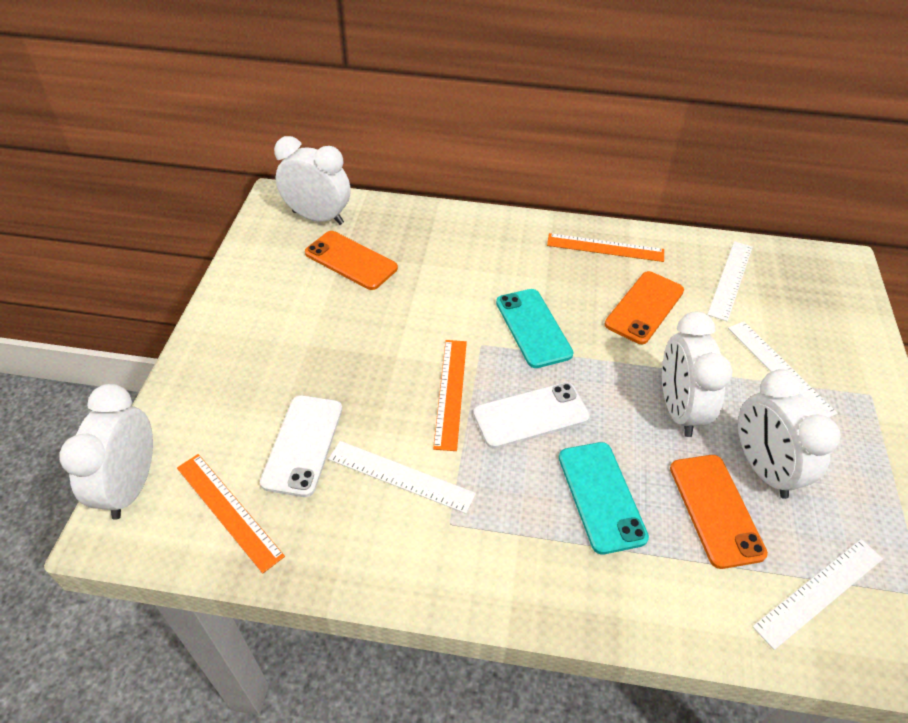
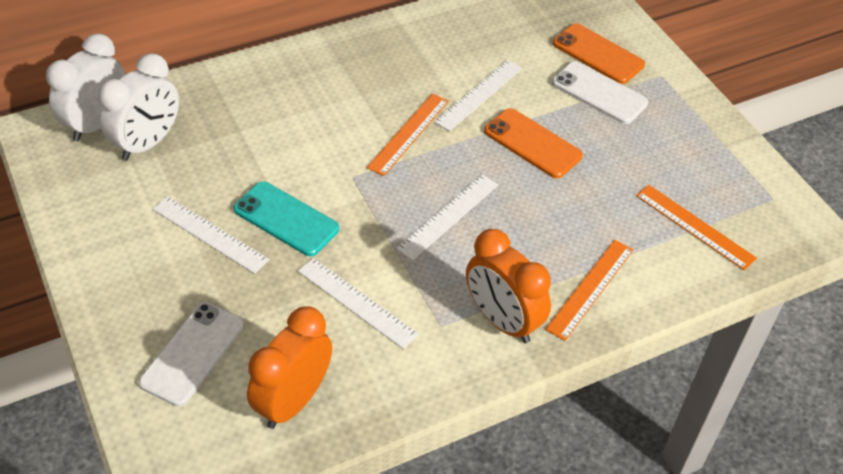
orange clock: 0 -> 2
orange phone: 3 -> 2
turquoise phone: 2 -> 1
white clock: 4 -> 2

